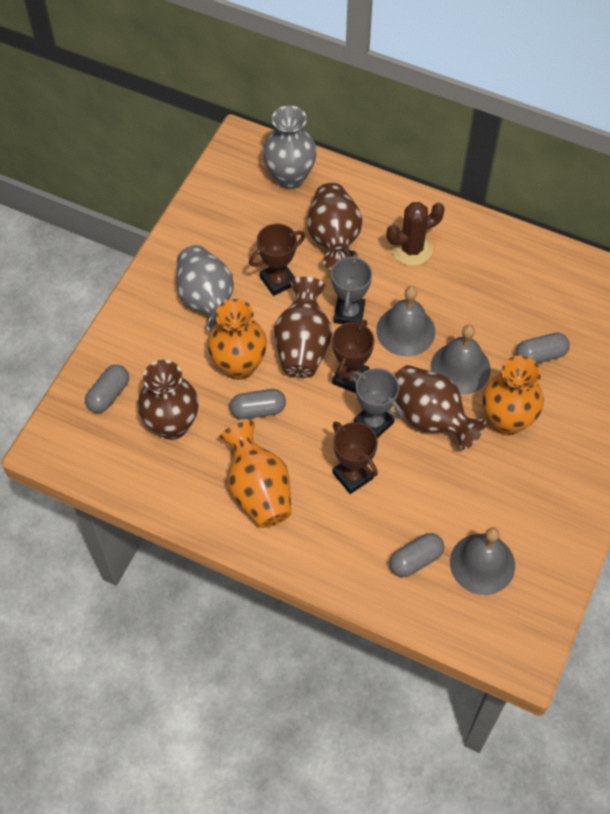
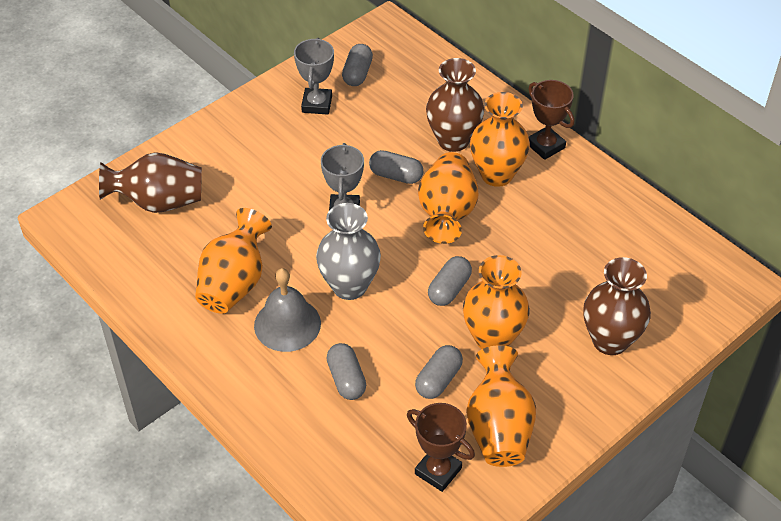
brown cactus: 1 -> 0
brown trophy: 3 -> 2
brown vase: 4 -> 3
grey bell: 3 -> 1
grey capsule: 4 -> 5
grey vase: 2 -> 1
orange vase: 3 -> 5

